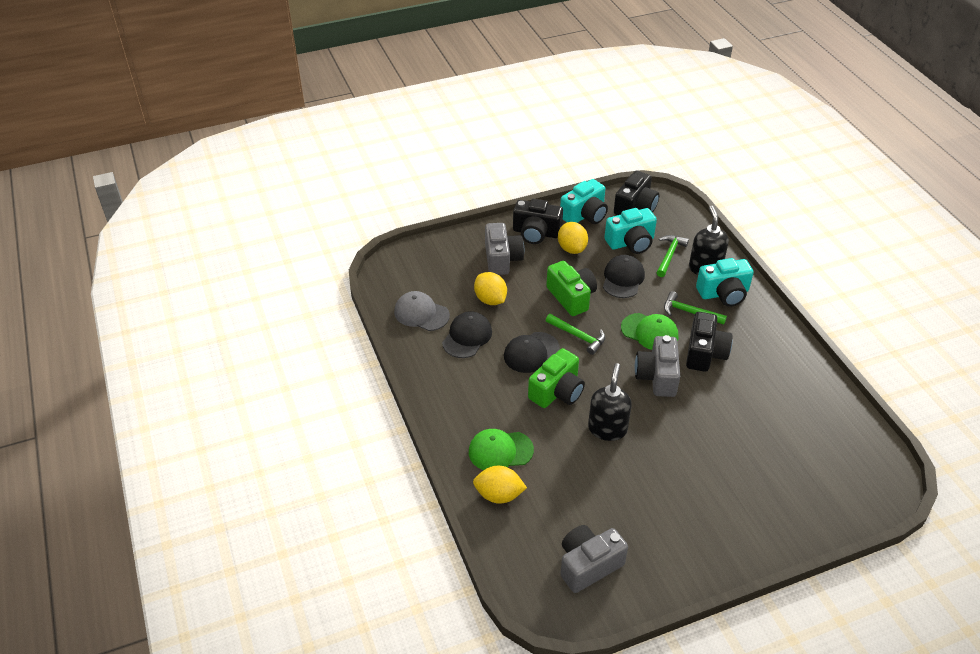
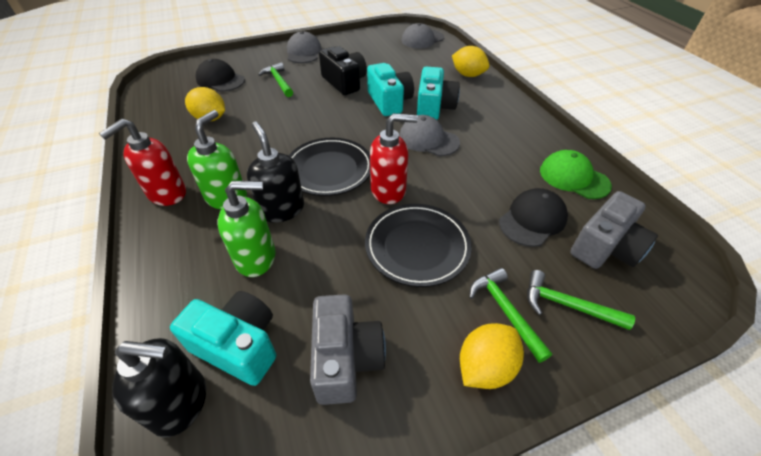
black camera: 3 -> 1
black cap: 3 -> 2
black plate: 0 -> 2
green camera: 2 -> 0
green cap: 2 -> 1
green soap dispenser: 0 -> 2
grey camera: 3 -> 2
grey cap: 1 -> 3
red soap dispenser: 0 -> 2

